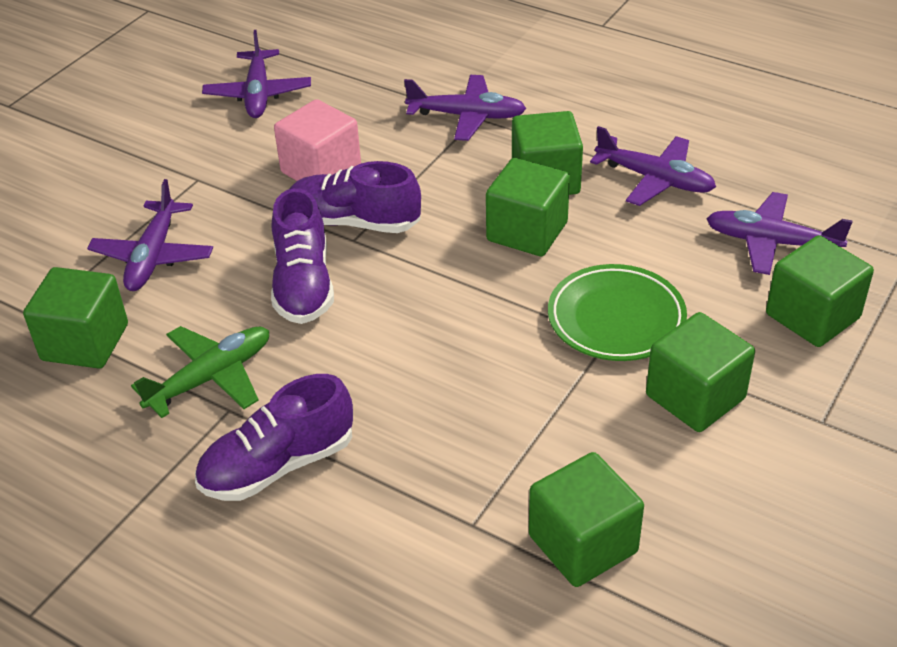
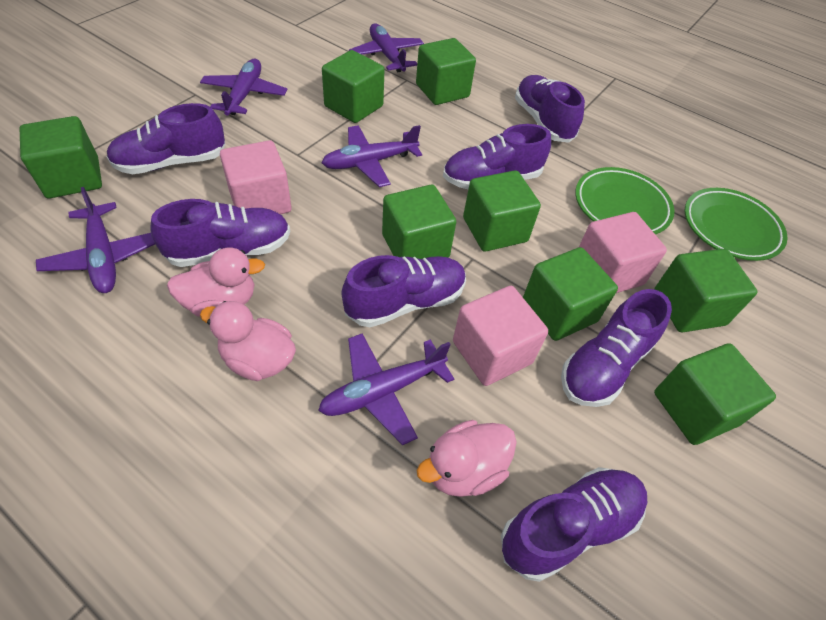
green cube: 6 -> 8
green plane: 1 -> 0
green plate: 1 -> 2
pink cube: 1 -> 3
pink duck: 0 -> 3
purple shoe: 3 -> 7

